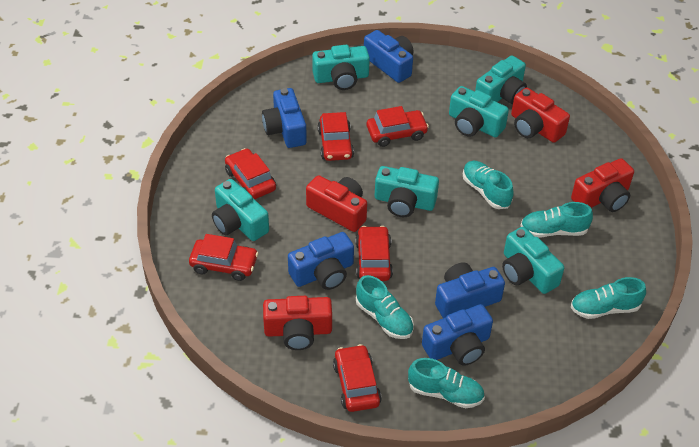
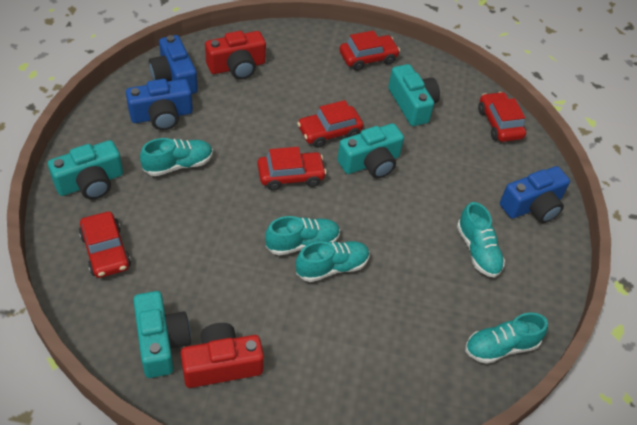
blue camera: 5 -> 3
red camera: 4 -> 2
red car: 6 -> 5
turquoise camera: 6 -> 4

